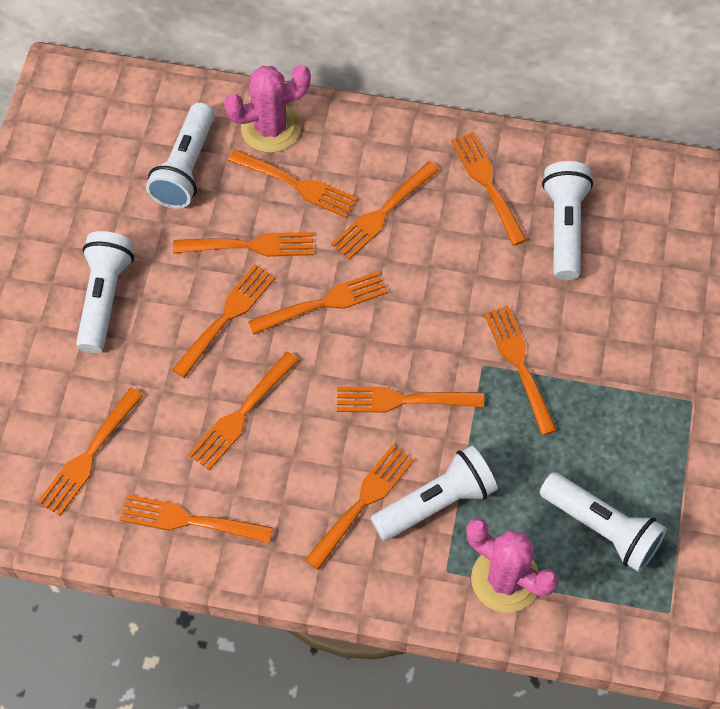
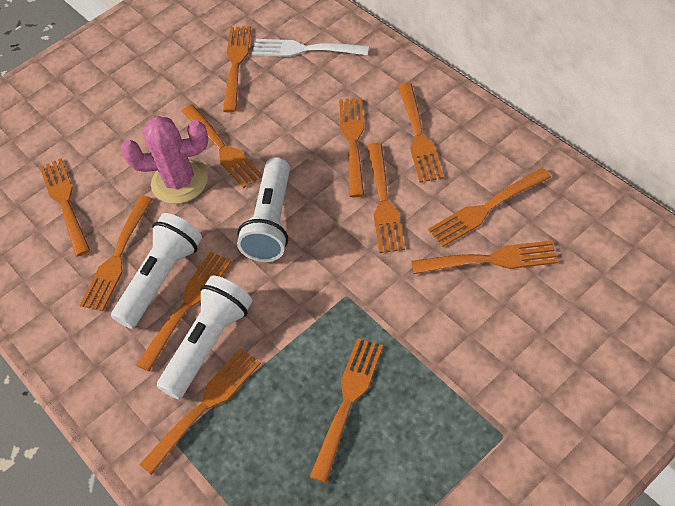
pink cactus: 2 -> 1
white flashlight: 5 -> 3
white fork: 0 -> 1

